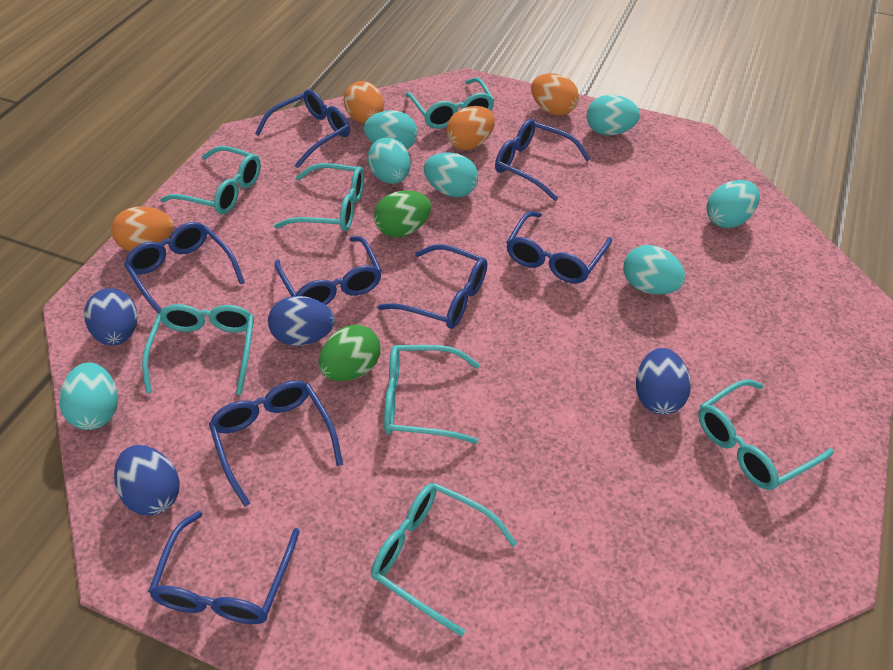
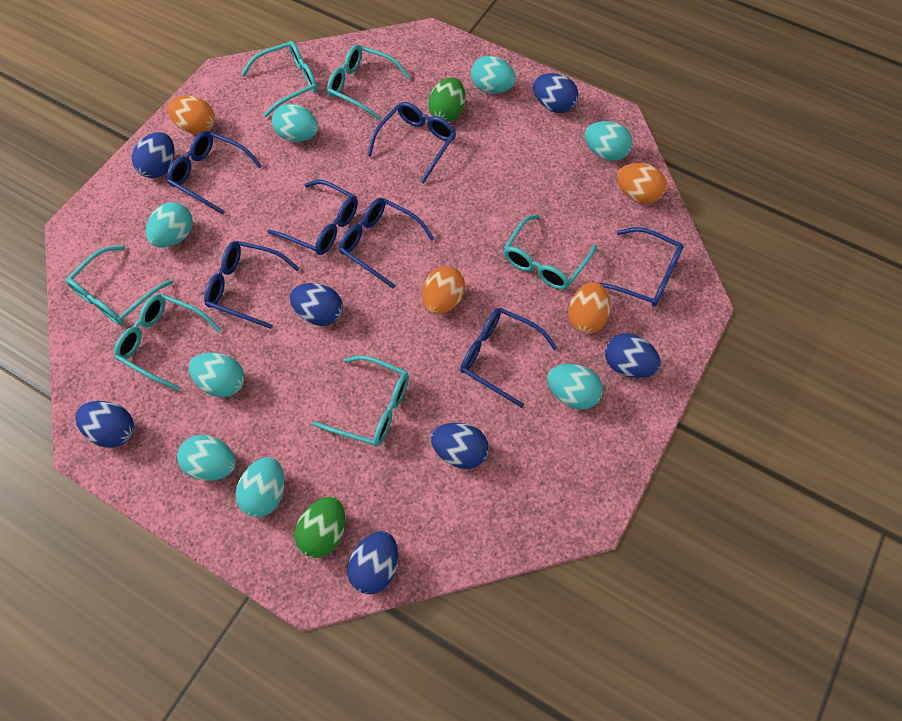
blue egg: 4 -> 7
blue glasses: 8 -> 7
turquoise egg: 7 -> 8
turquoise glasses: 7 -> 6

